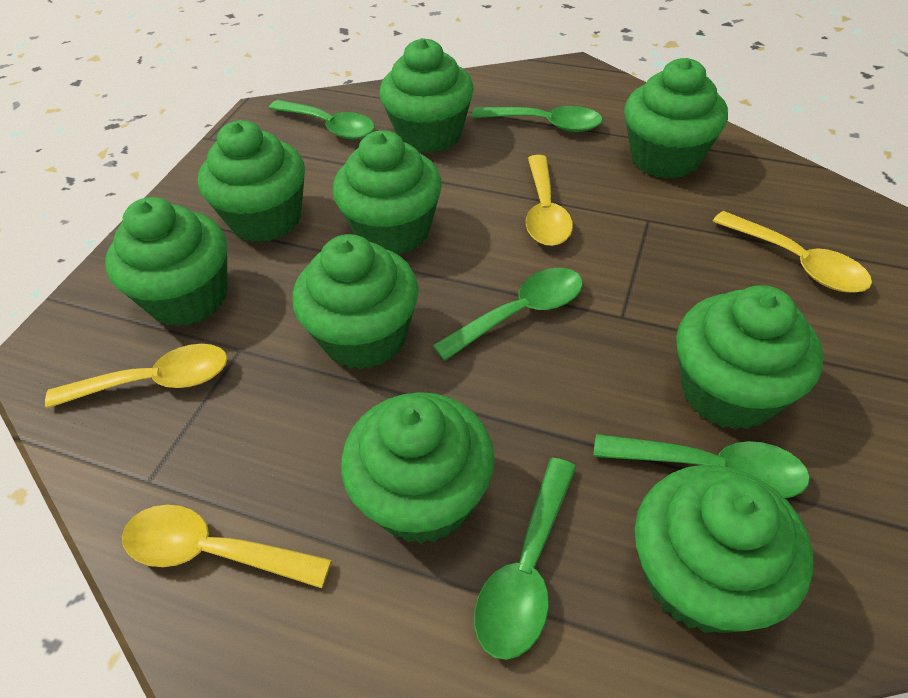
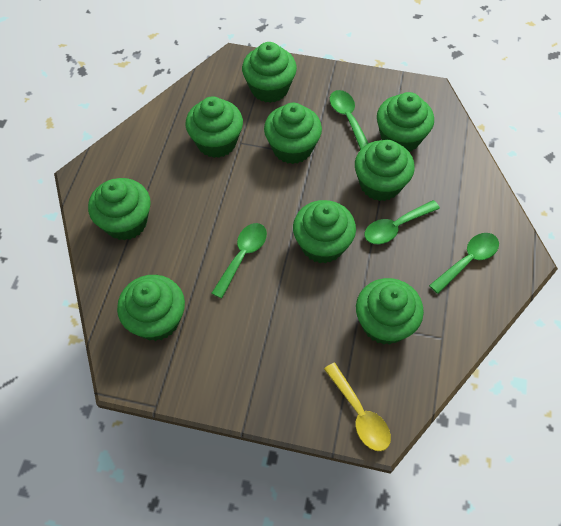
green spoon: 5 -> 4
yellow spoon: 4 -> 1

